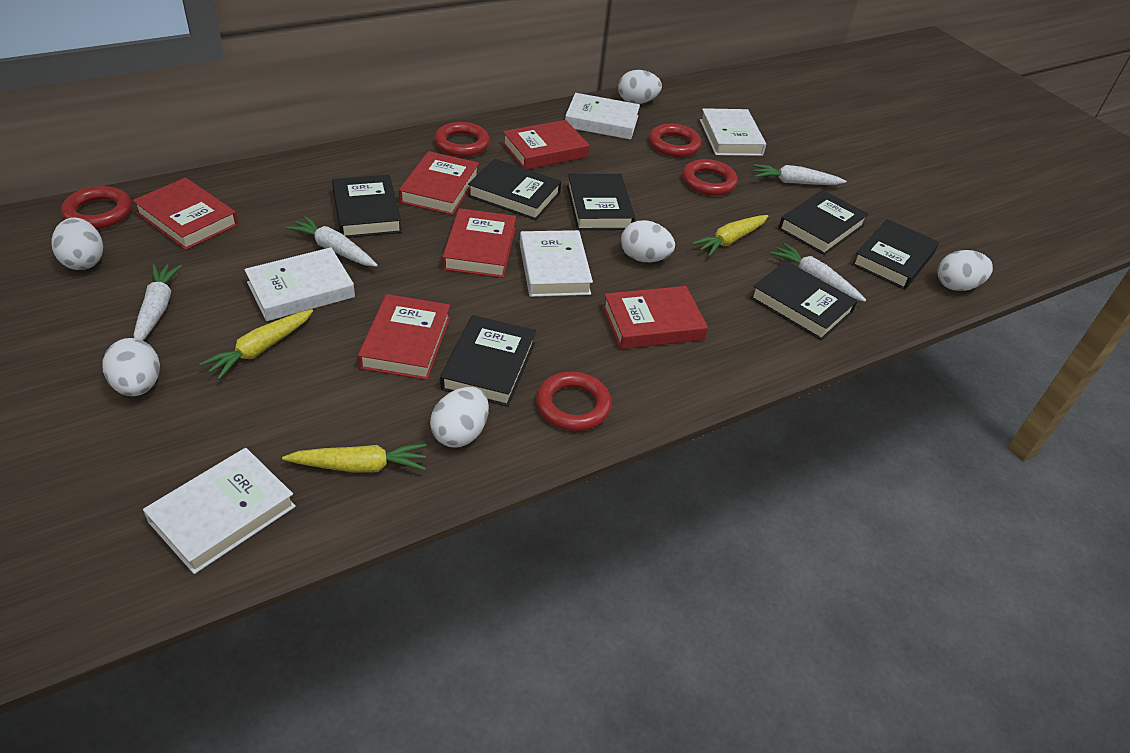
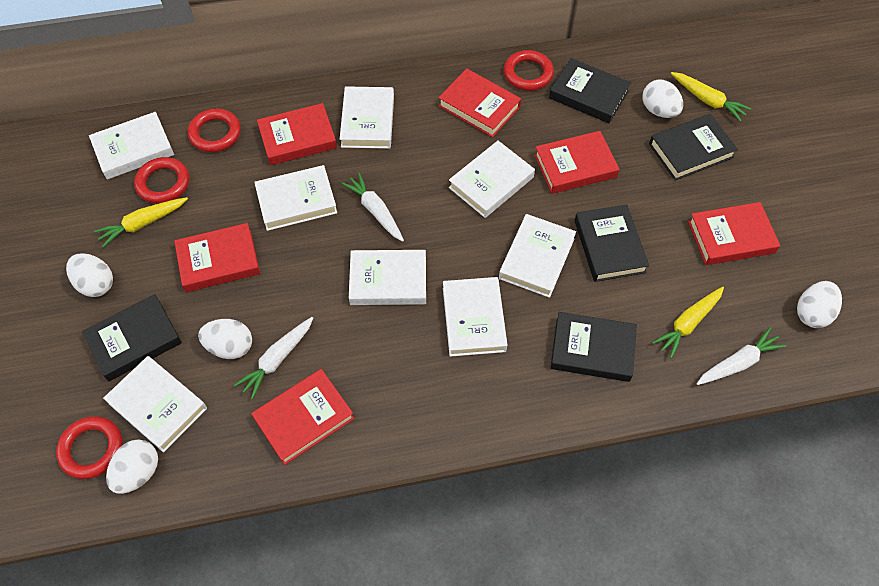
black book: 7 -> 5
red ring: 5 -> 4
white book: 5 -> 8
white carrot: 4 -> 3
white egg: 6 -> 5

